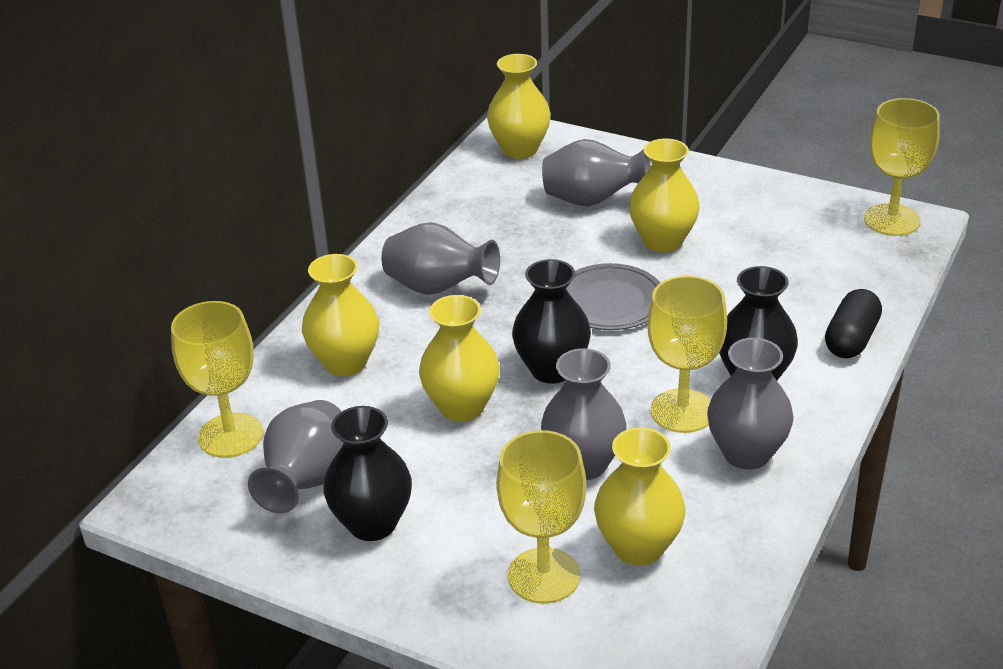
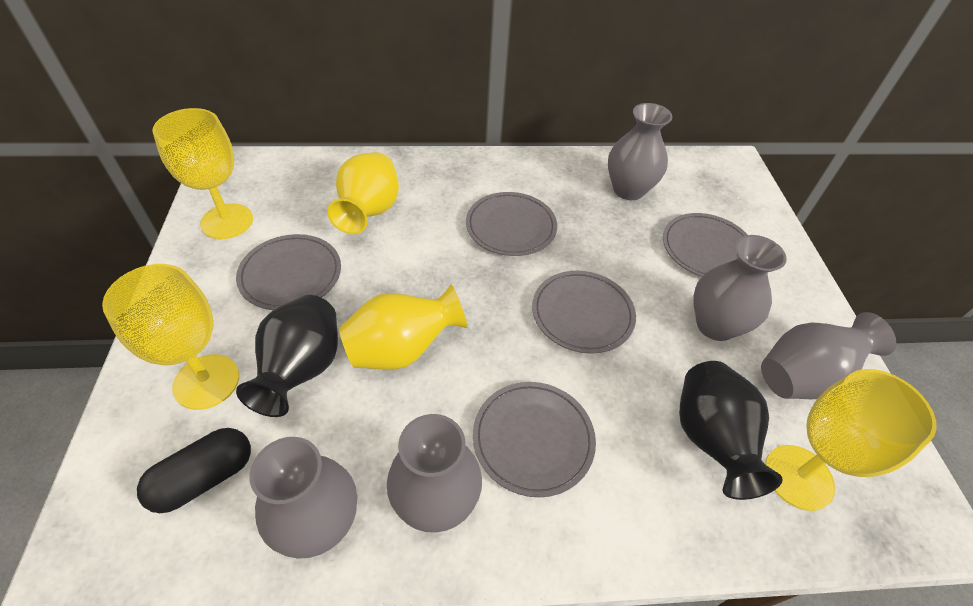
black vase: 3 -> 2
grey plate: 1 -> 5
yellow goblet: 4 -> 3
yellow vase: 5 -> 2

